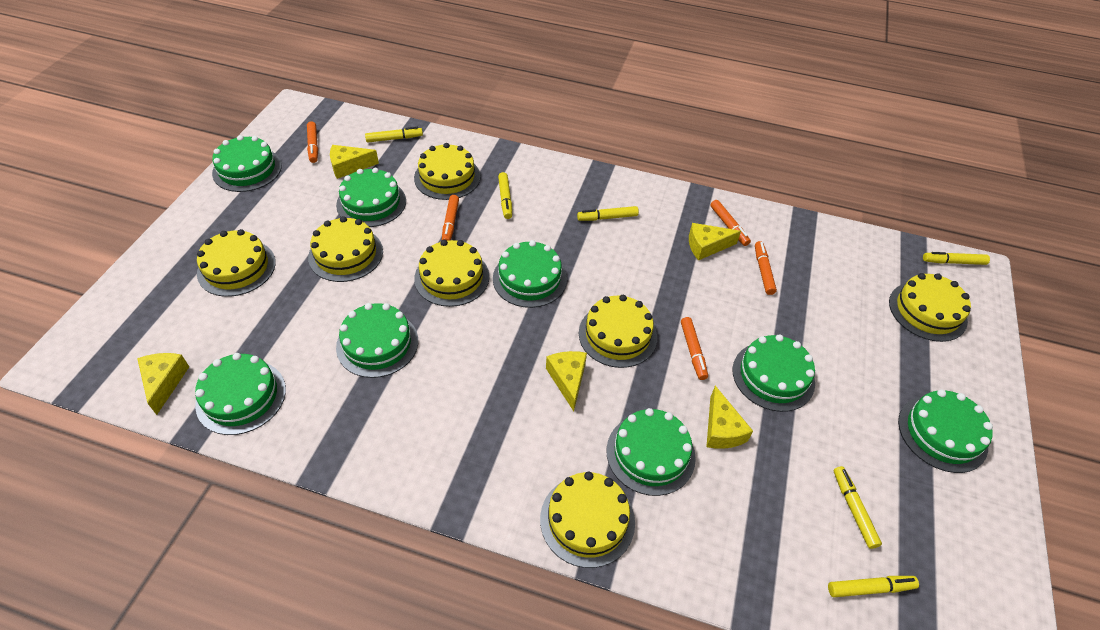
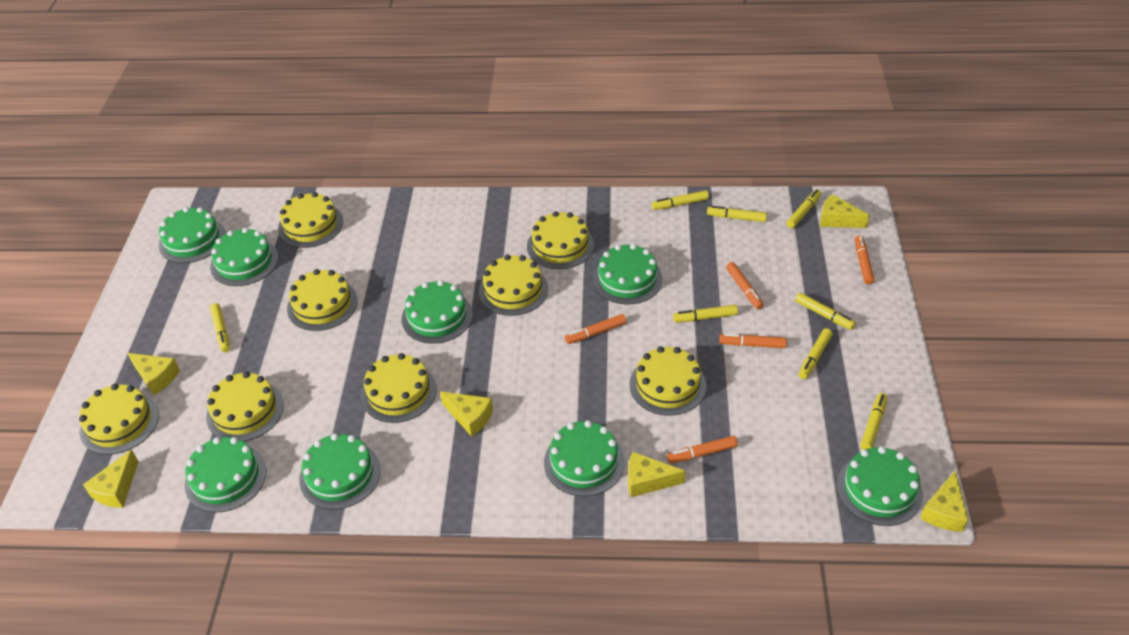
yellow cake: 7 -> 8
yellow cheese: 5 -> 6
yellow marker: 6 -> 8

